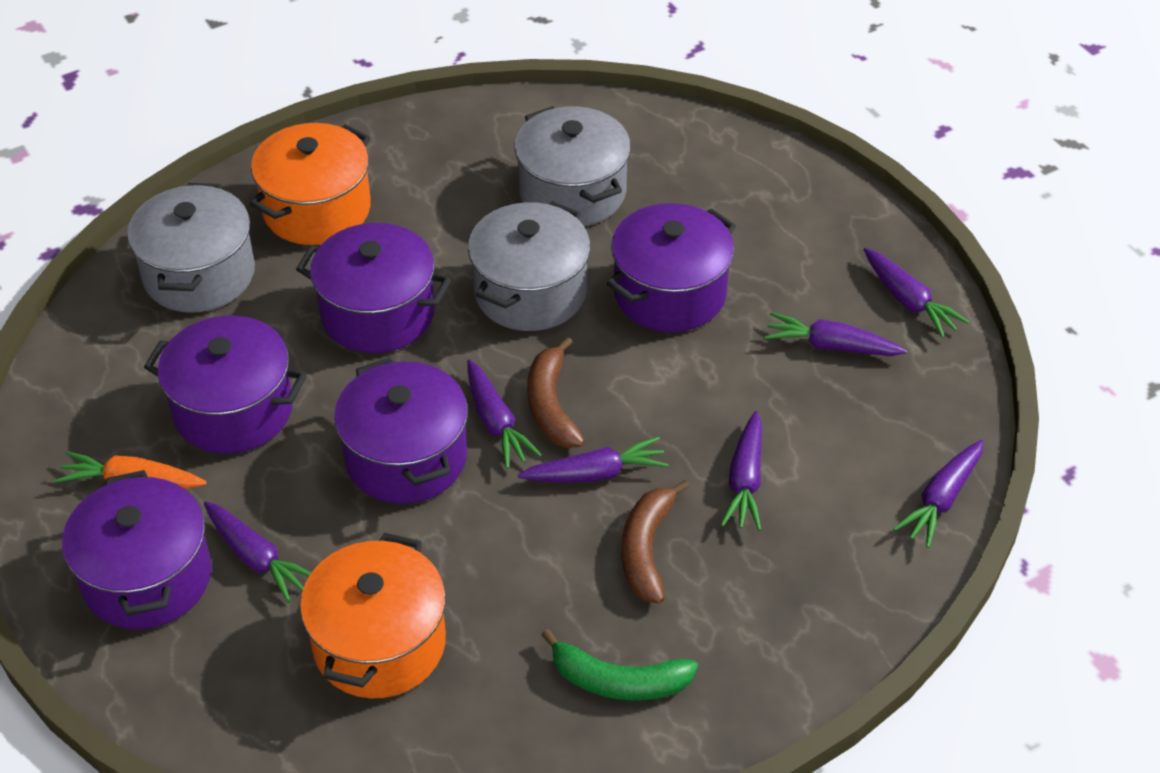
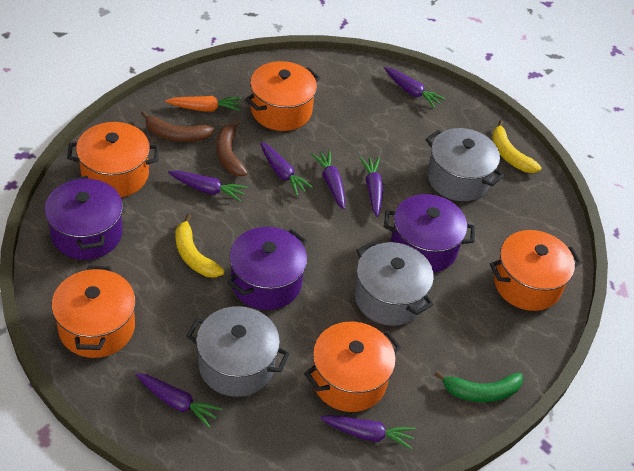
orange pot: 2 -> 5
purple pot: 5 -> 3
yellow banana: 0 -> 2

